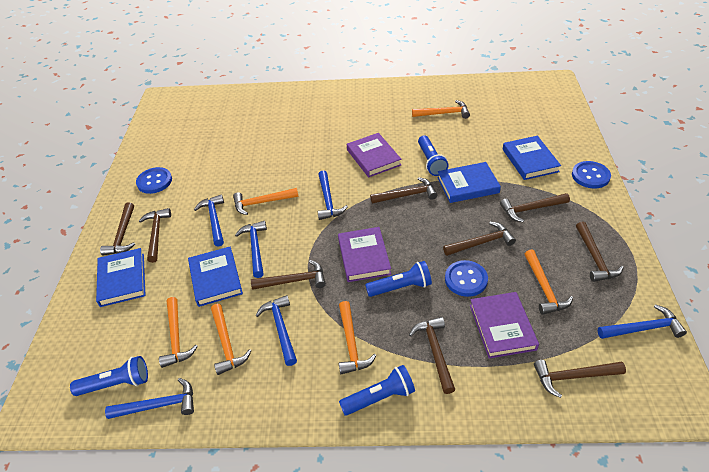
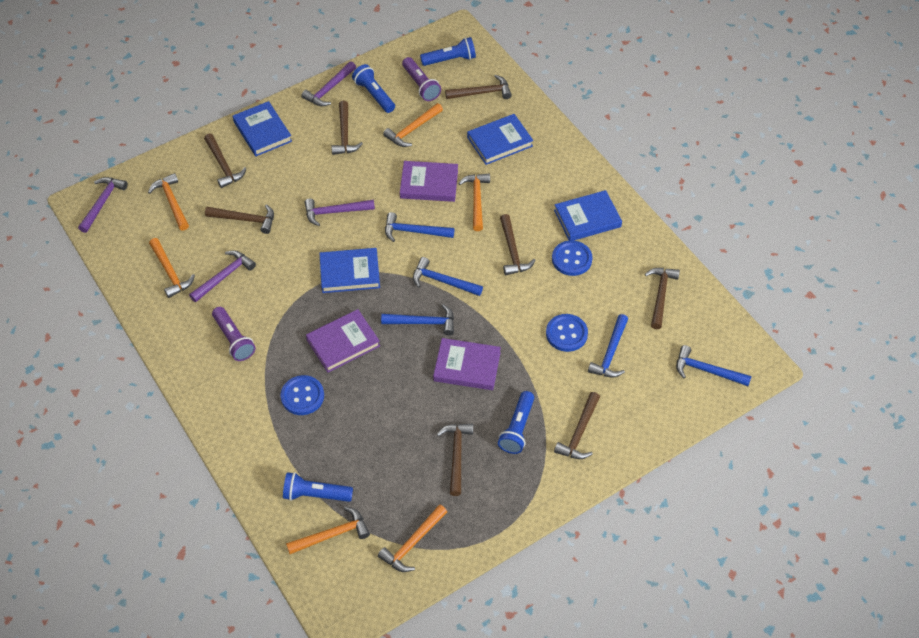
blue hammer: 6 -> 5
brown hammer: 9 -> 8
purple flashlight: 0 -> 2
purple hammer: 0 -> 4

